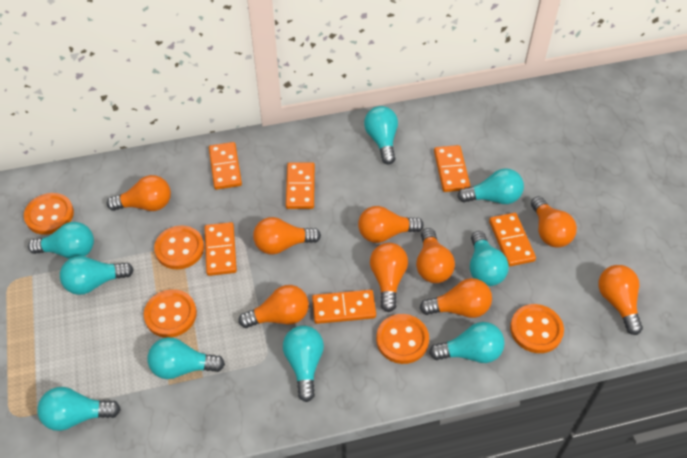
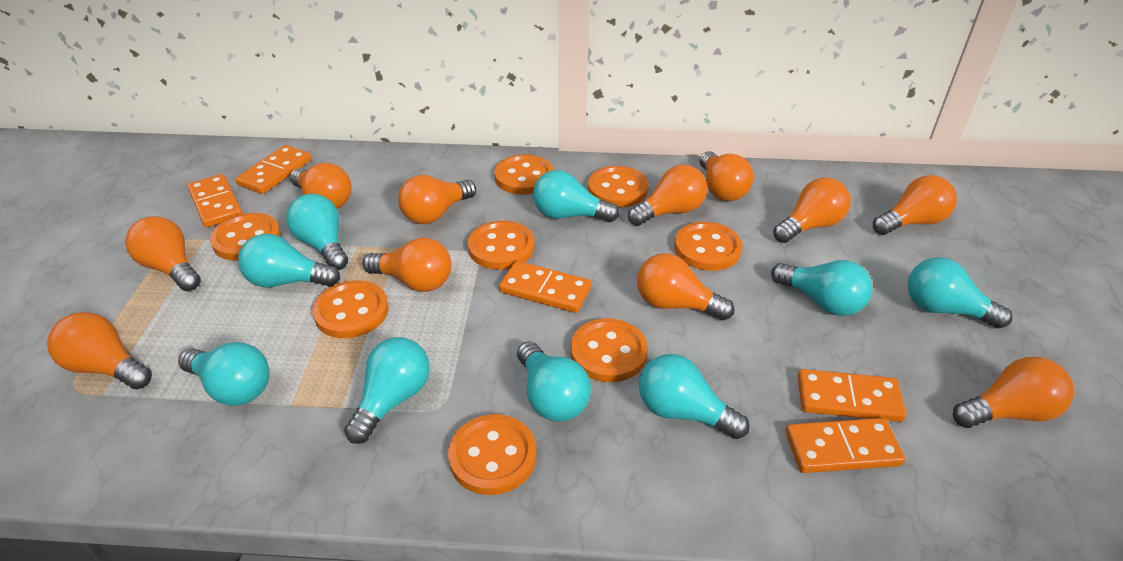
orange button: 5 -> 8
orange domino: 6 -> 5
orange light bulb: 9 -> 11

